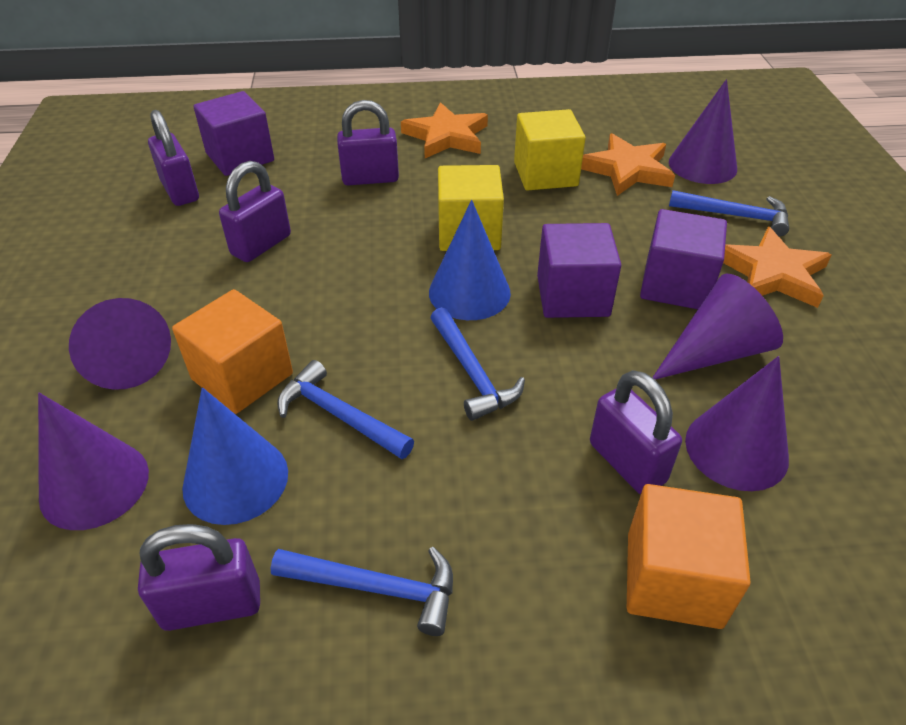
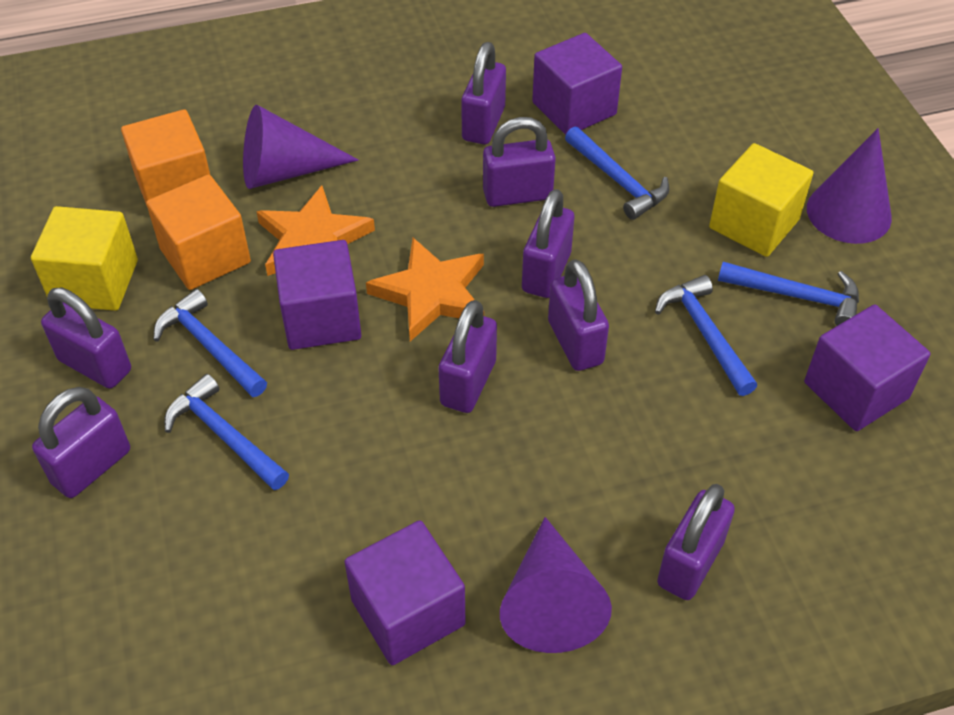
blue cone: 2 -> 0
blue hammer: 4 -> 5
orange star: 3 -> 2
purple cone: 5 -> 3
purple cube: 3 -> 4
purple padlock: 5 -> 8

